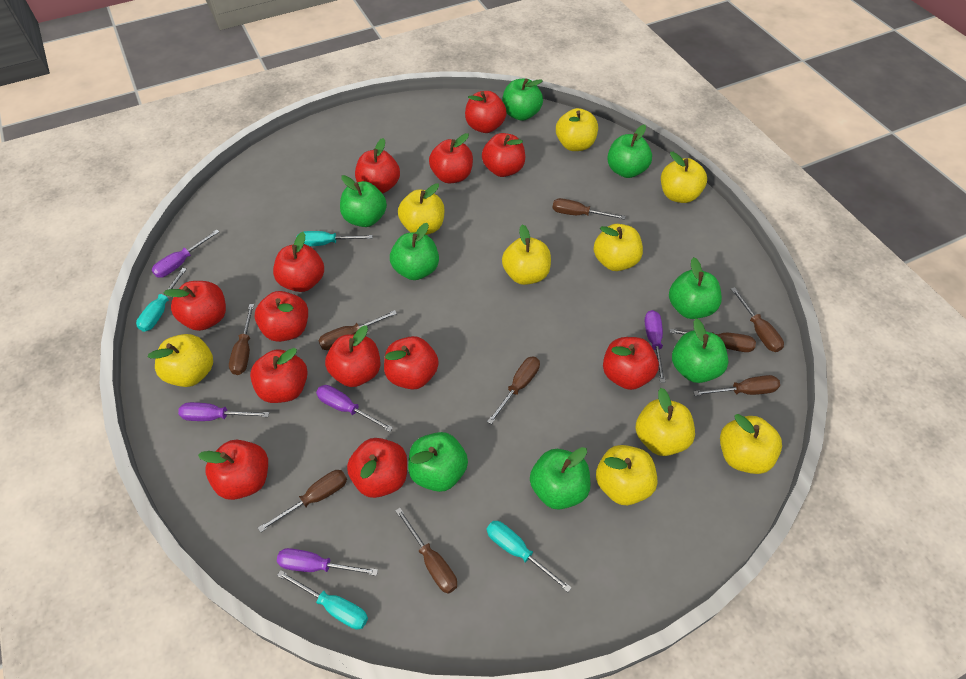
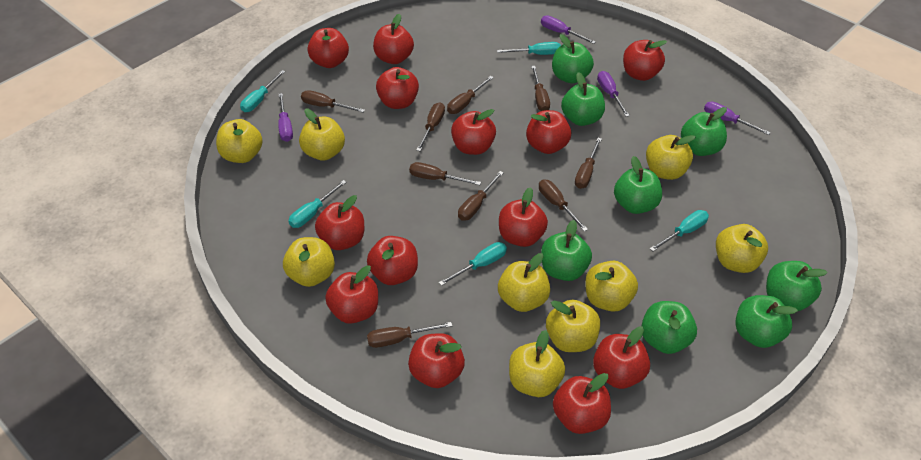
purple screwdriver: 5 -> 4
turquoise screwdriver: 4 -> 5

